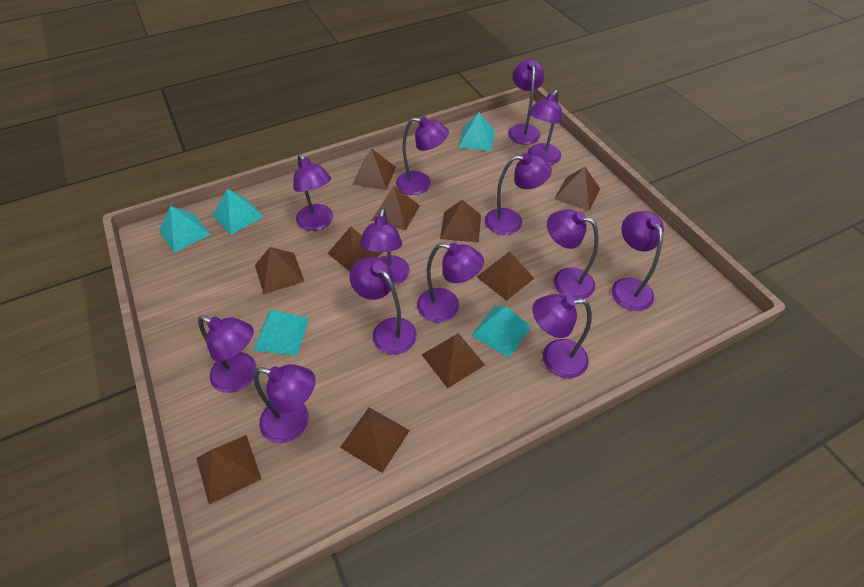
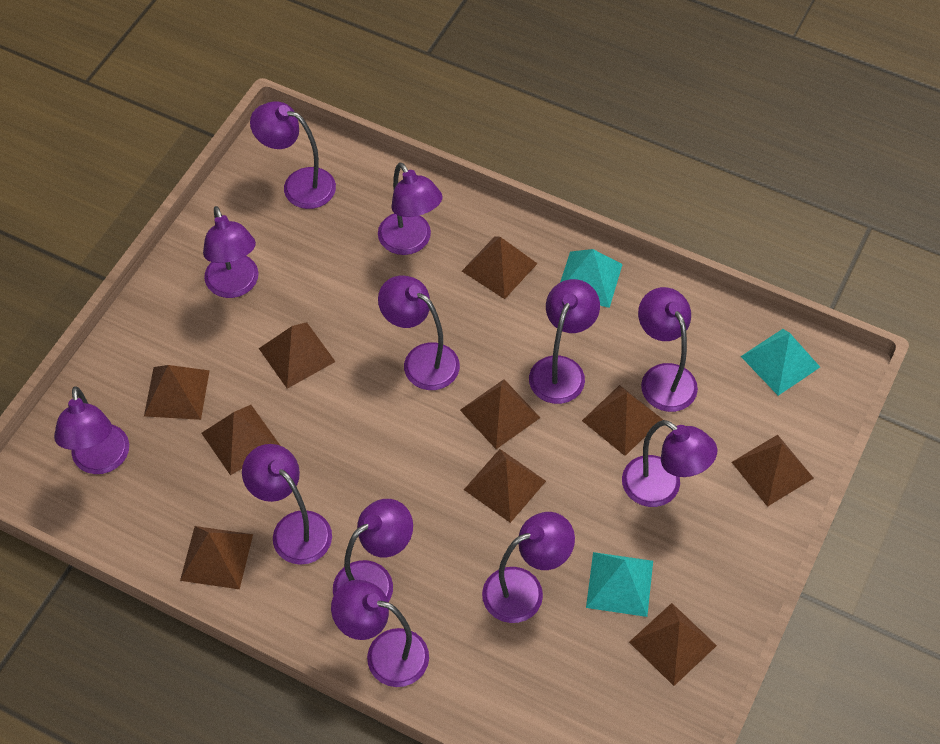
purple lamp: 13 -> 12
turquoise pyramid: 5 -> 3

